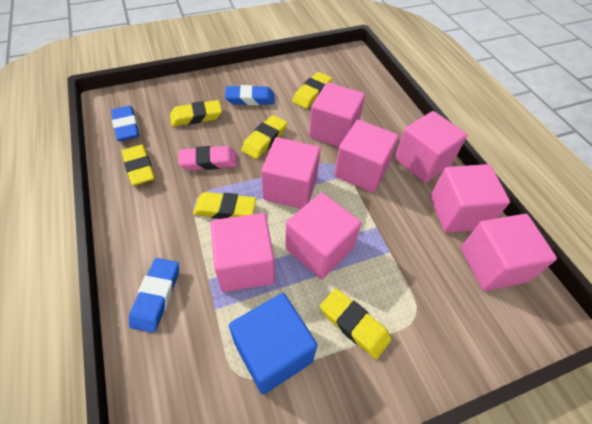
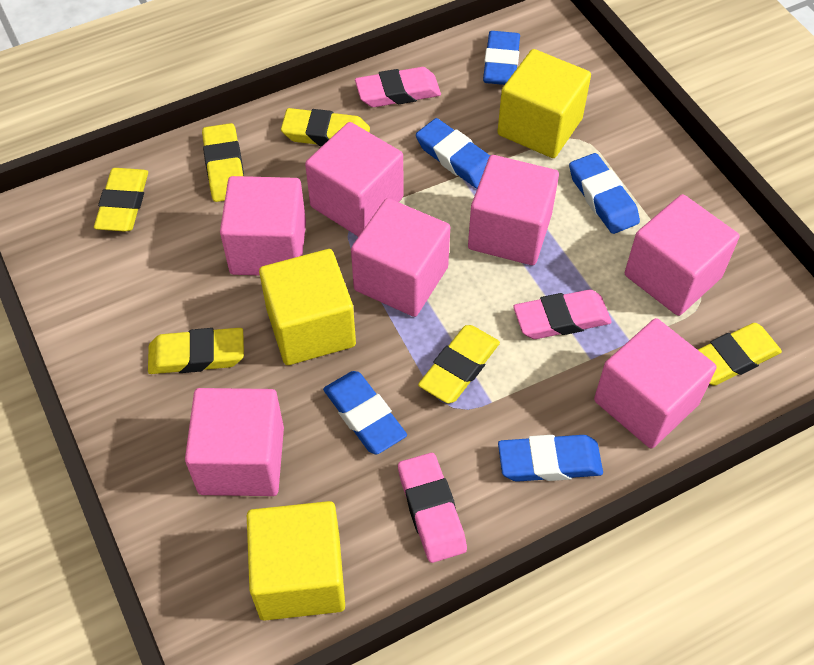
blue cube: 1 -> 0
blue eraser: 3 -> 5
pink cube: 8 -> 7
pink eraser: 1 -> 3
yellow cube: 0 -> 3

